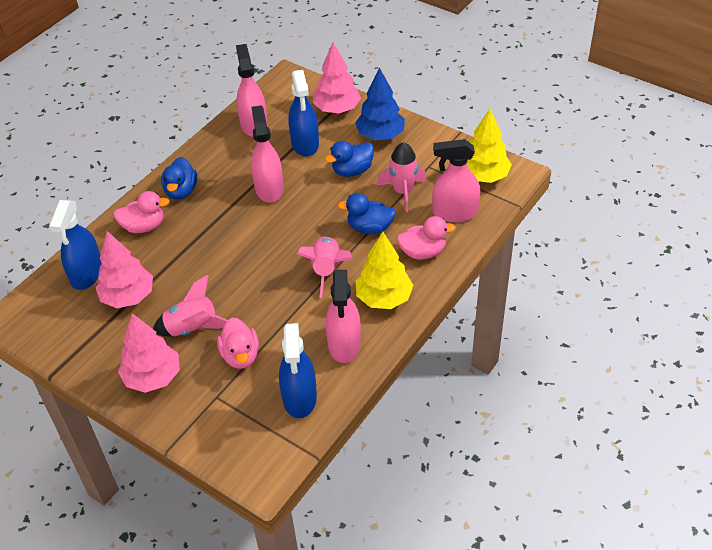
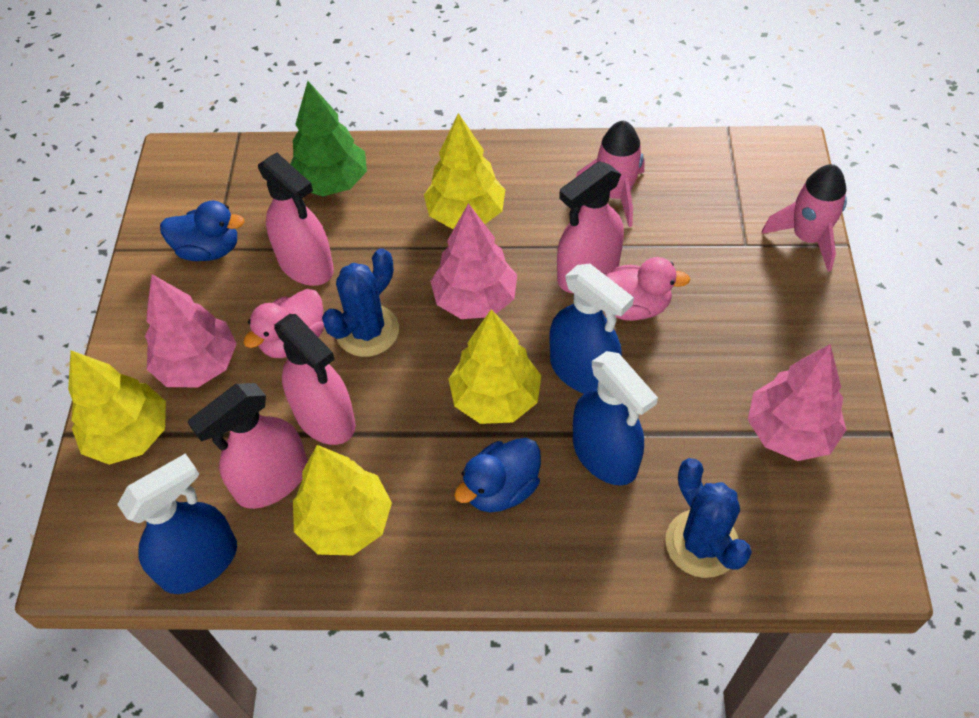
blue cactus: 0 -> 2
blue duck: 3 -> 2
blue tree: 1 -> 0
green tree: 0 -> 1
pink duck: 3 -> 2
pink rocket: 3 -> 2
yellow tree: 2 -> 4

